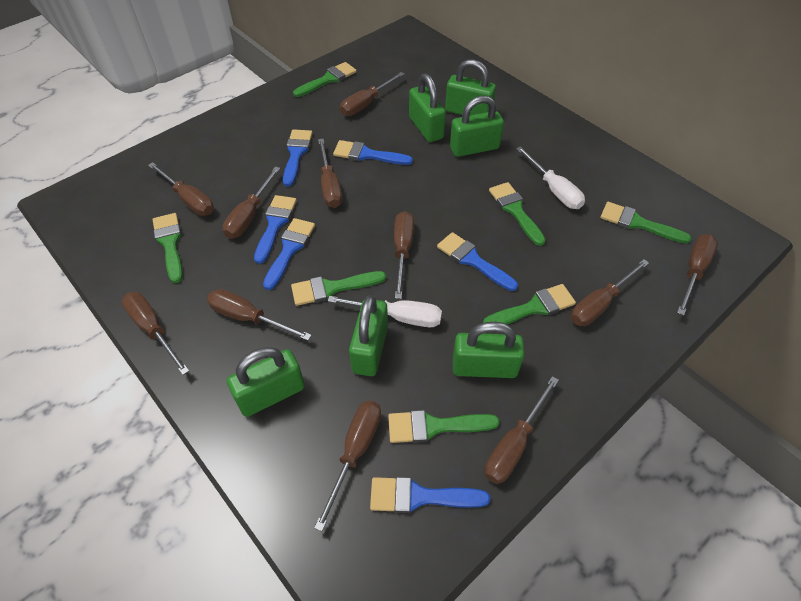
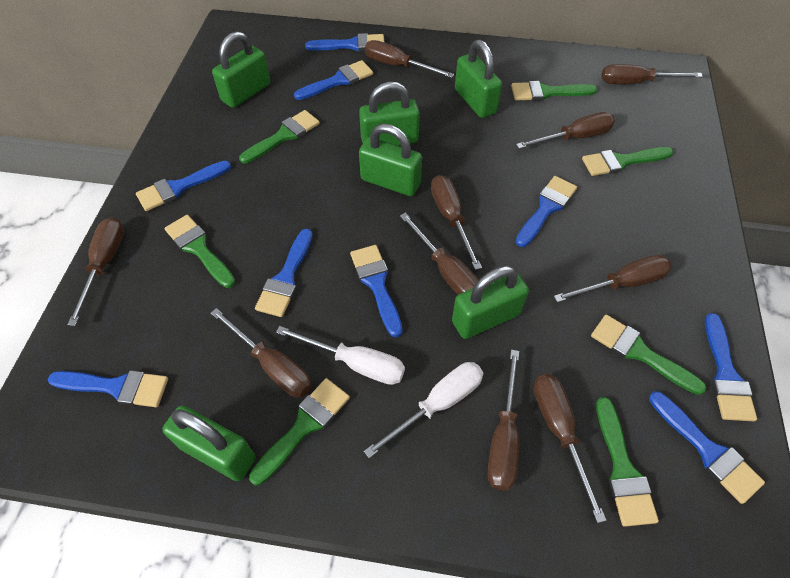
blue brush: 6 -> 9
brown screwdriver: 11 -> 10

